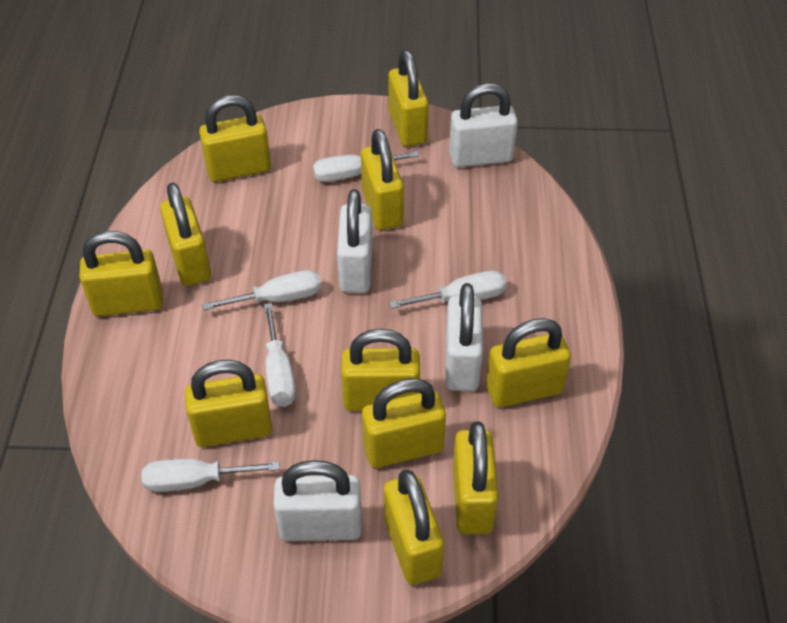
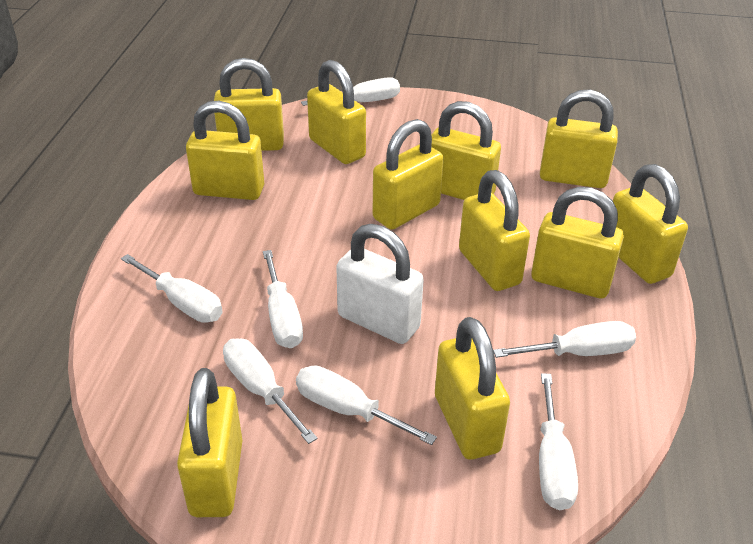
white padlock: 4 -> 1
white screwdriver: 5 -> 7

